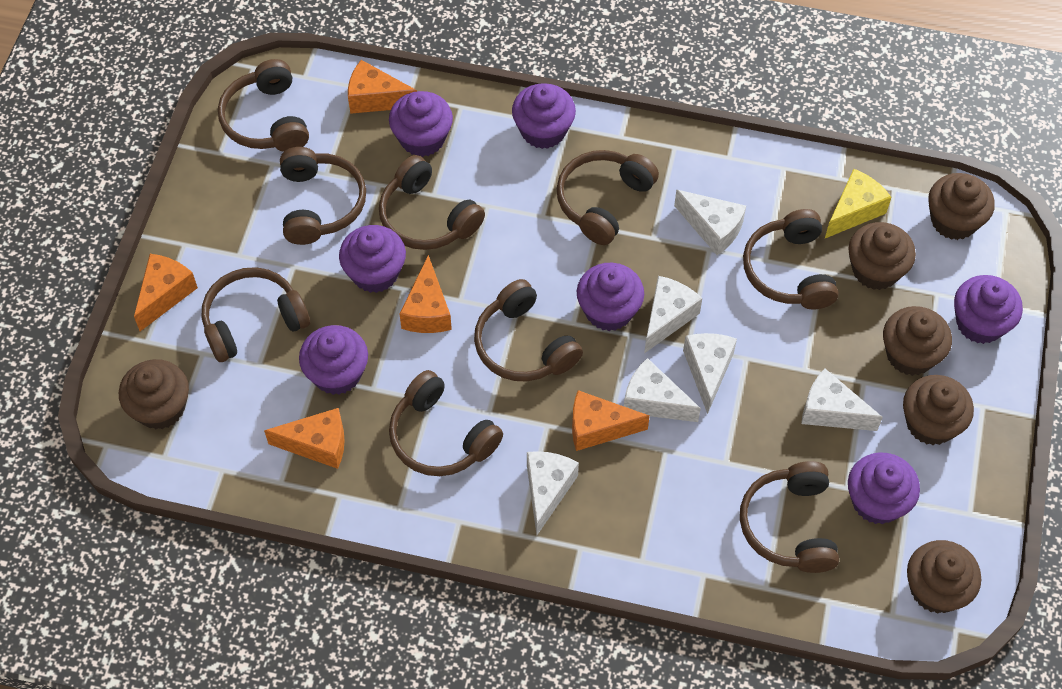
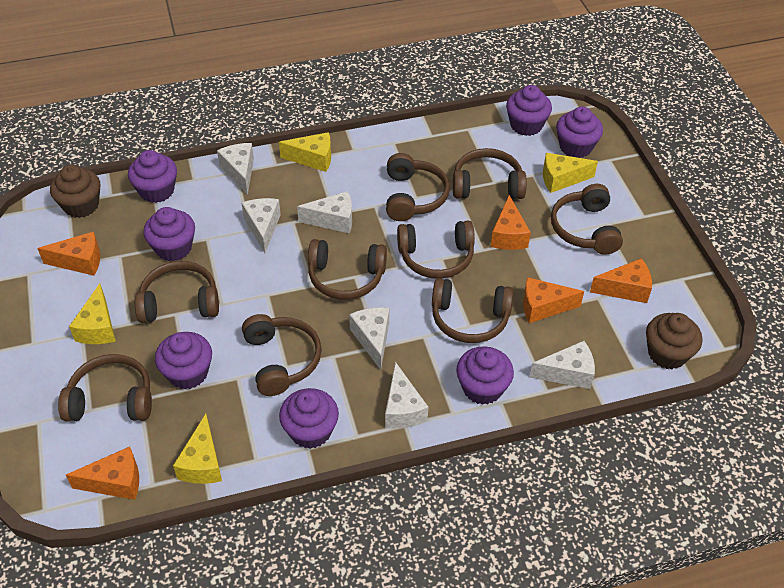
brown cupcake: 6 -> 2
yellow cheese: 1 -> 4

